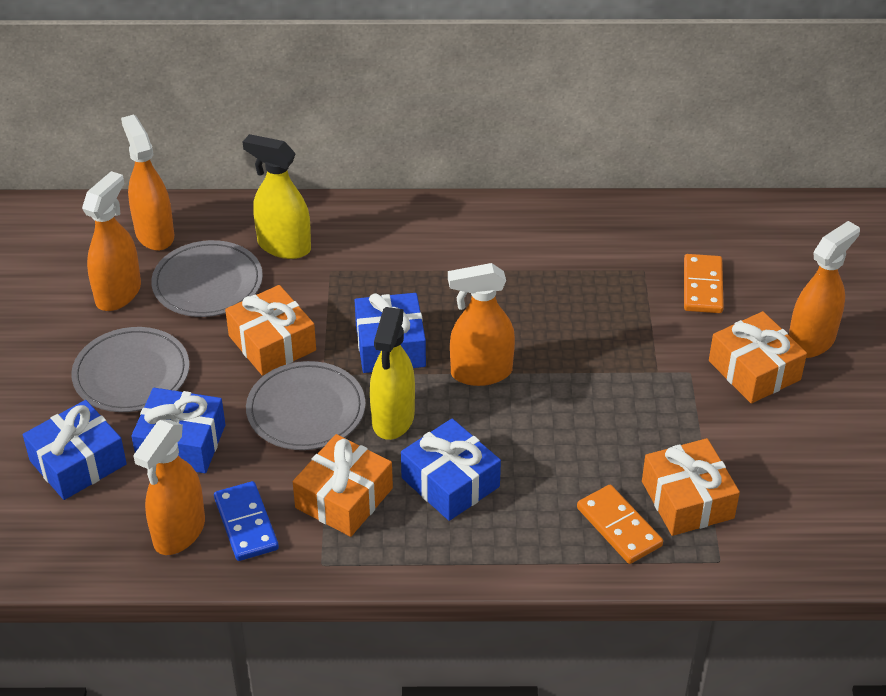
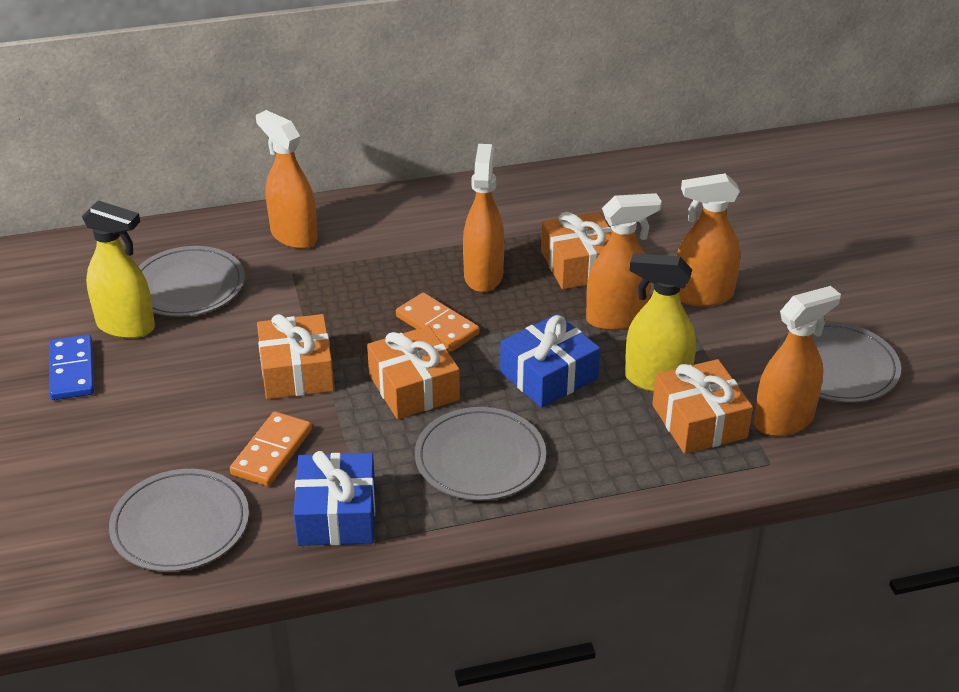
blue gift: 4 -> 2
grey plate: 3 -> 4

